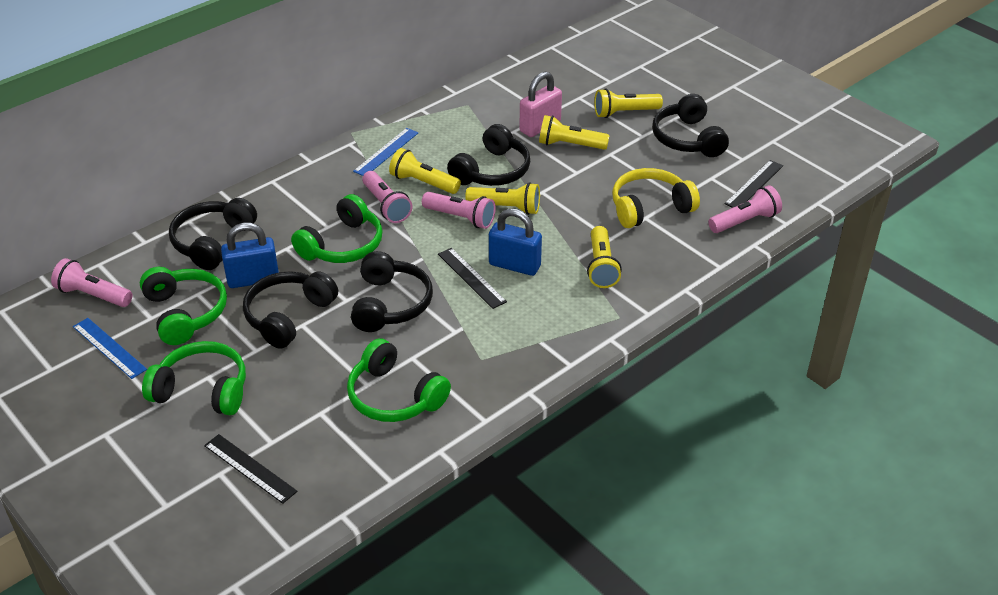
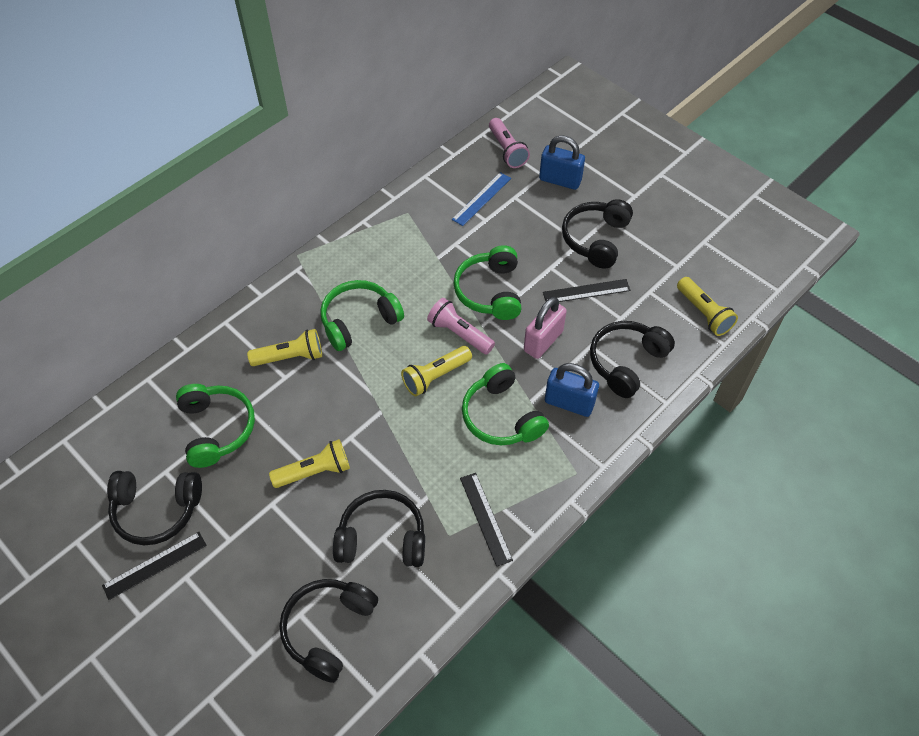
blue ruler: 2 -> 1
pink flashlight: 4 -> 2
yellow flashlight: 5 -> 4
yellow headphones: 1 -> 0

